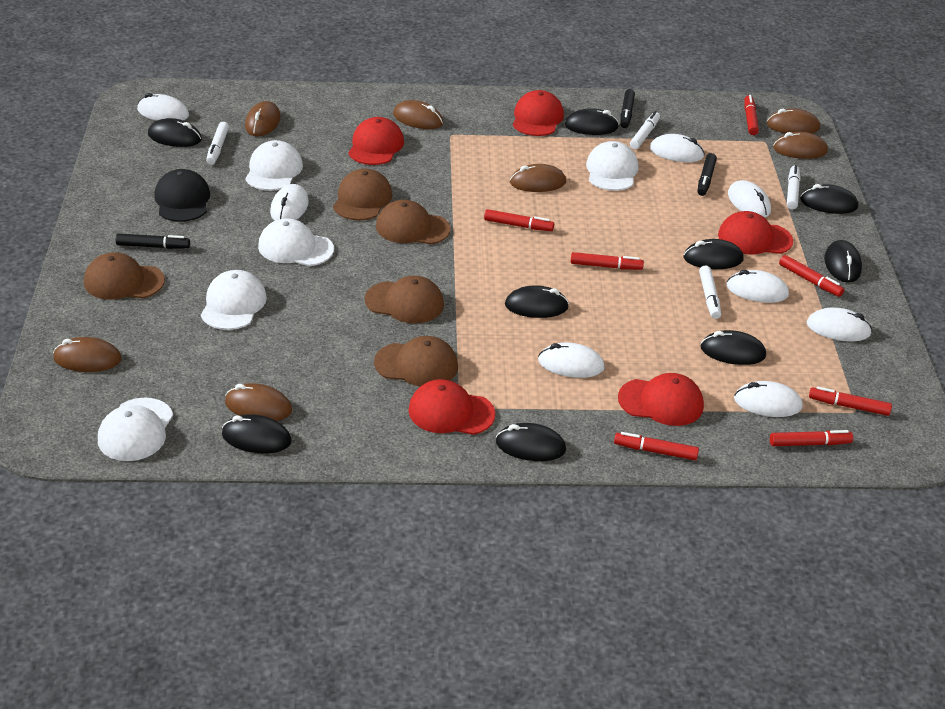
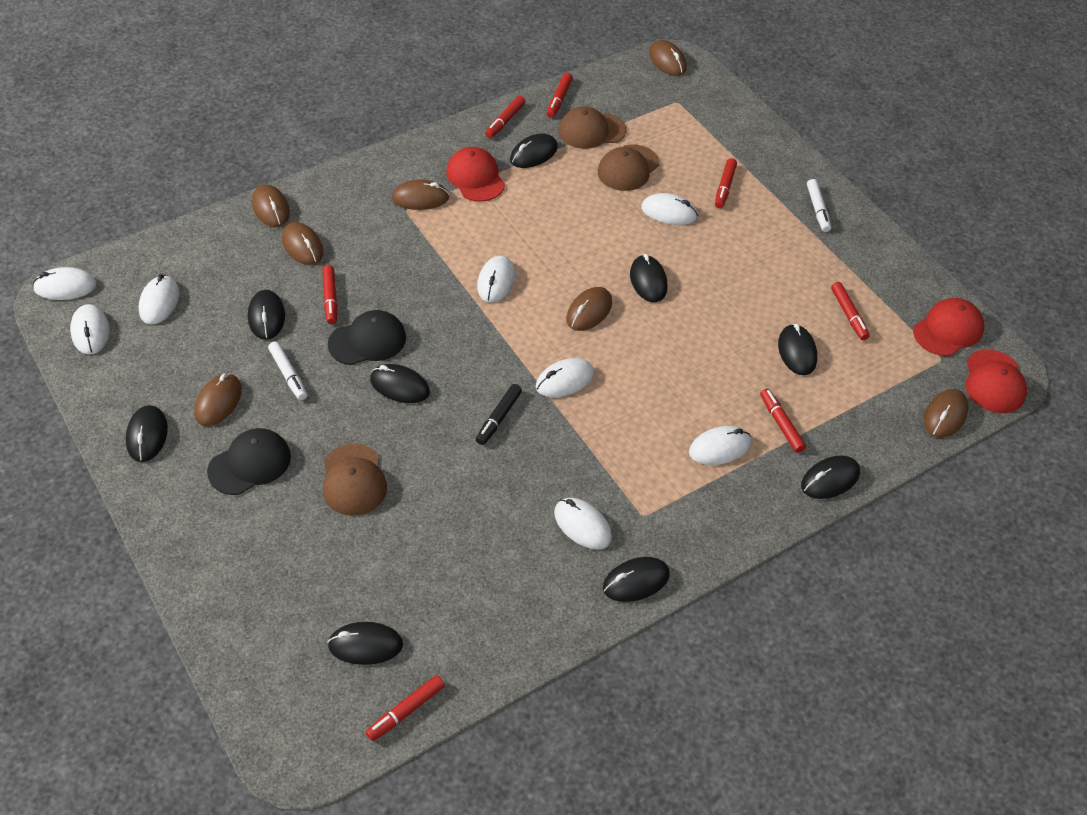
black cap: 1 -> 2
black marker: 3 -> 1
brown cap: 5 -> 3
red cap: 5 -> 3
white cap: 5 -> 0
white marker: 4 -> 2

